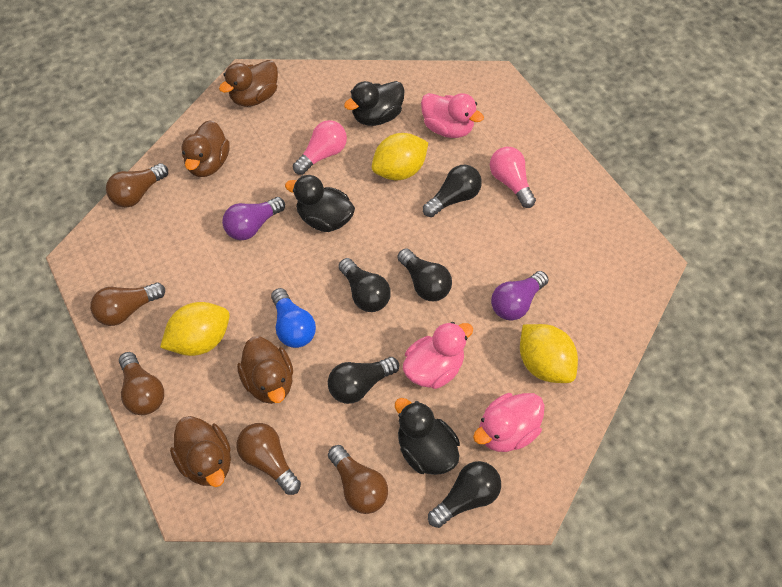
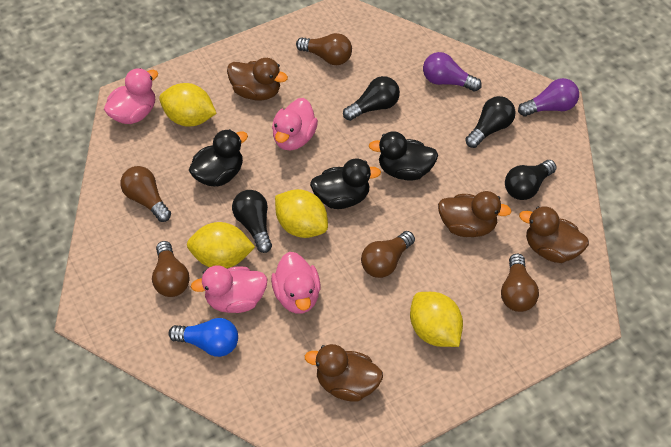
black light bulb: 5 -> 4
pink duck: 3 -> 4
pink light bulb: 2 -> 0
yellow lemon: 3 -> 4

